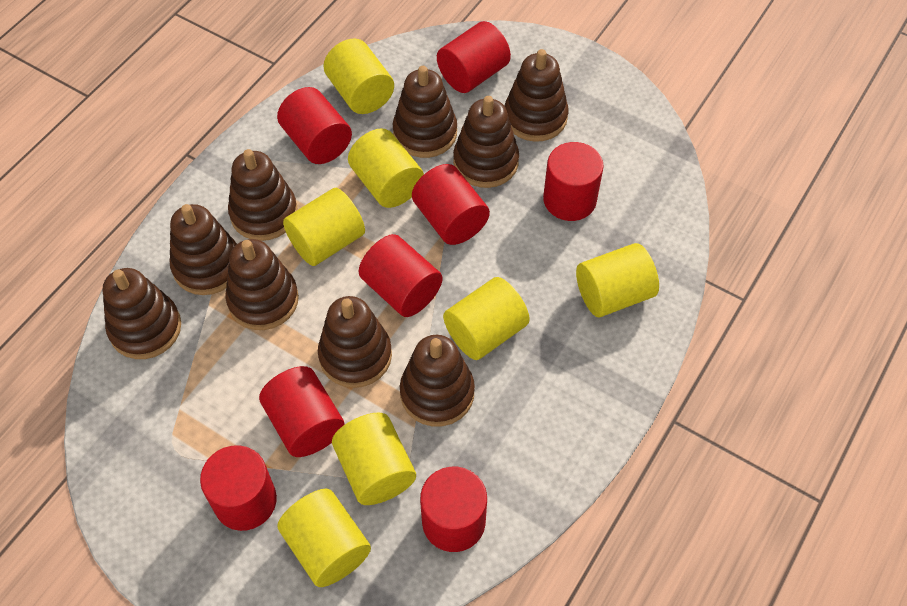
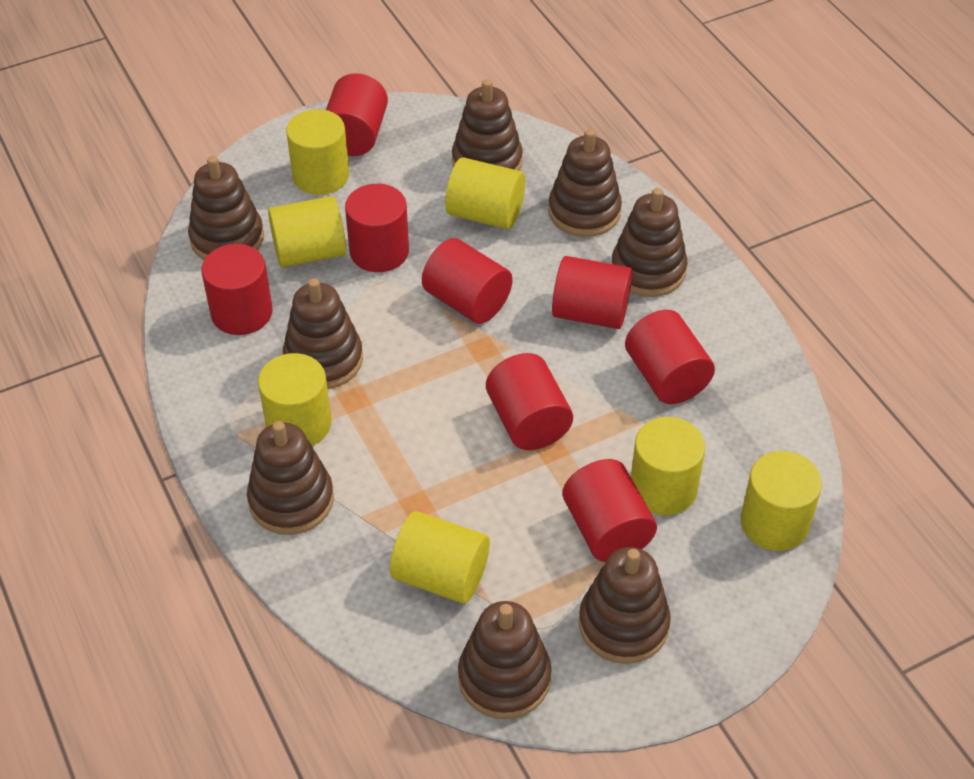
brown stacking toy: 9 -> 8

